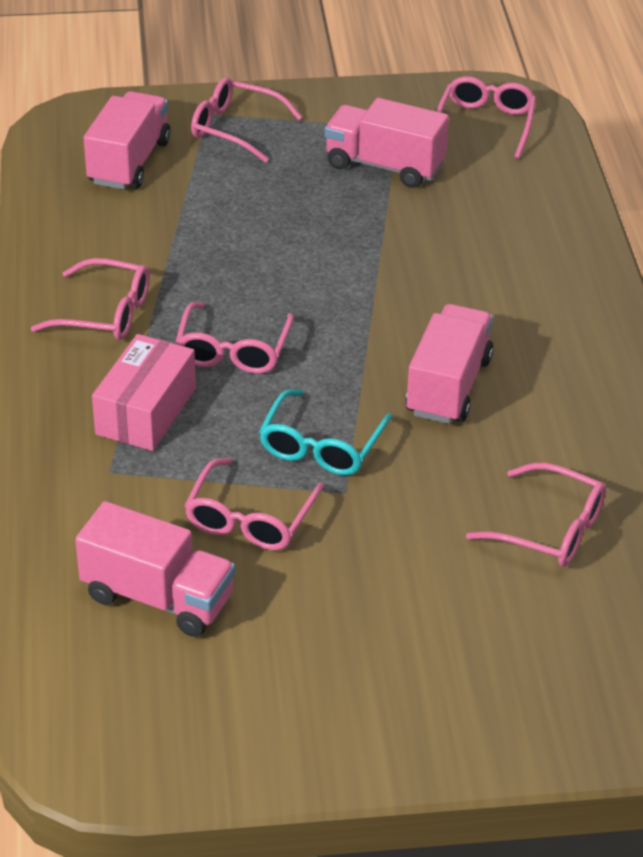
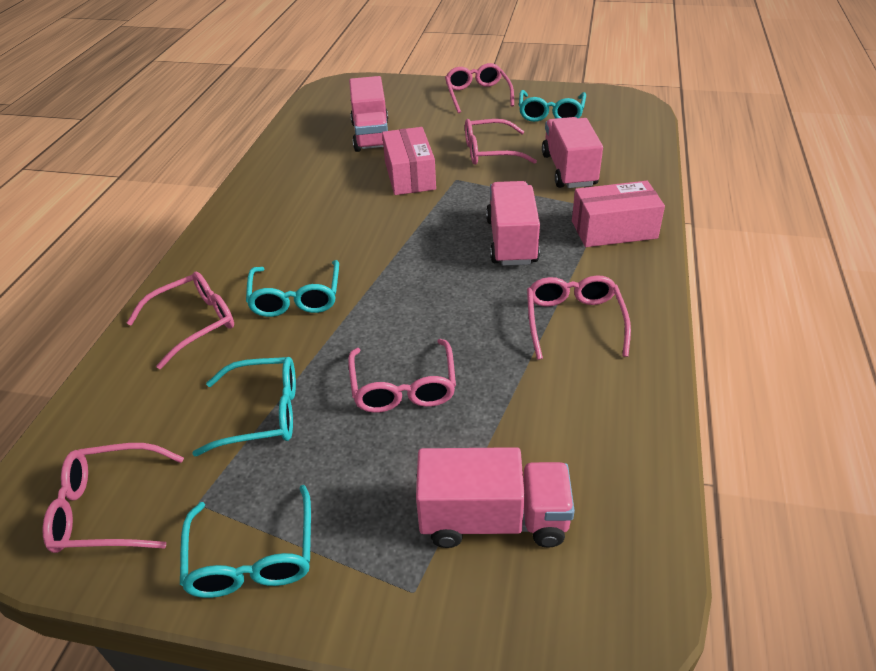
pink box: 1 -> 2
turquoise glasses: 1 -> 4

